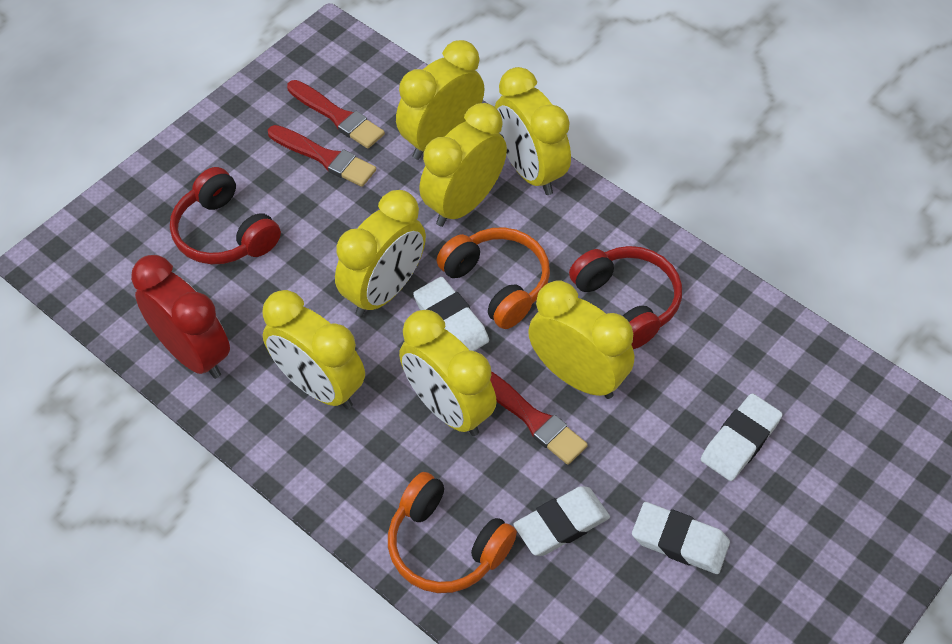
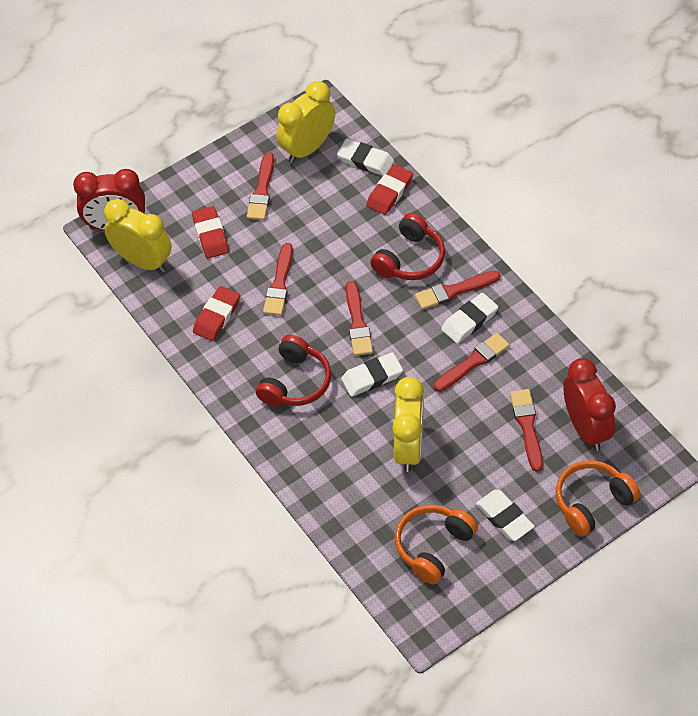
red brush: 3 -> 6
red clock: 1 -> 2
red eraser: 0 -> 3
yellow clock: 7 -> 3

